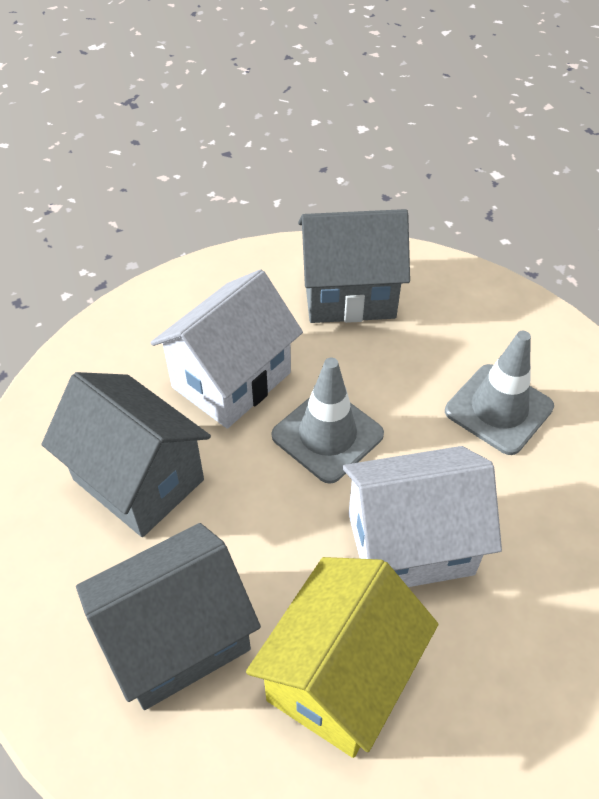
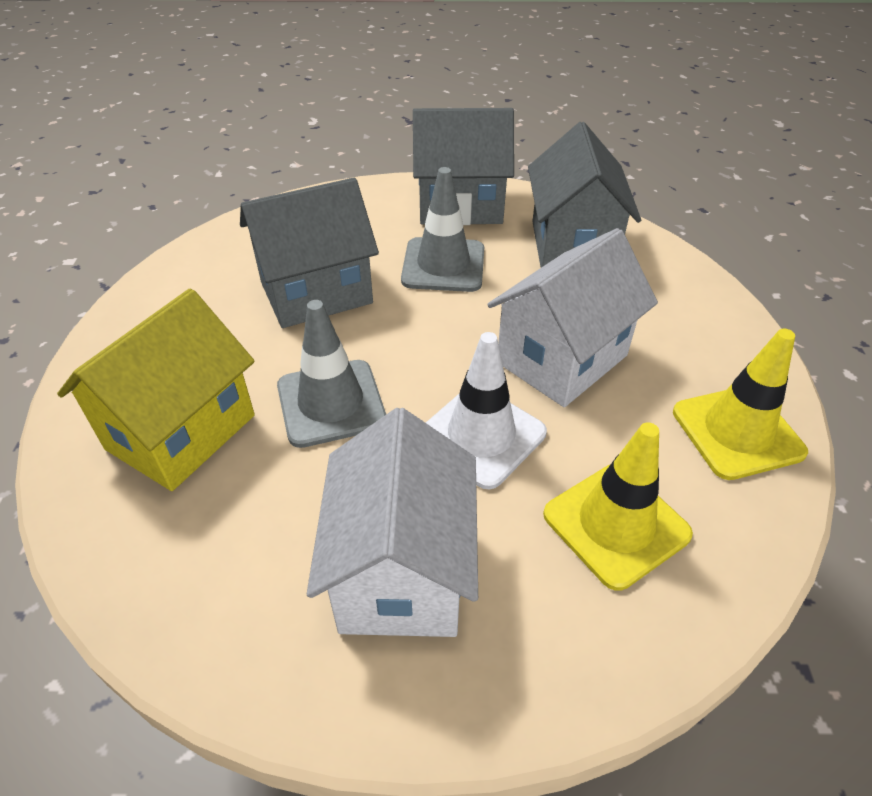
white traffic cone: 0 -> 1
yellow traffic cone: 0 -> 2

